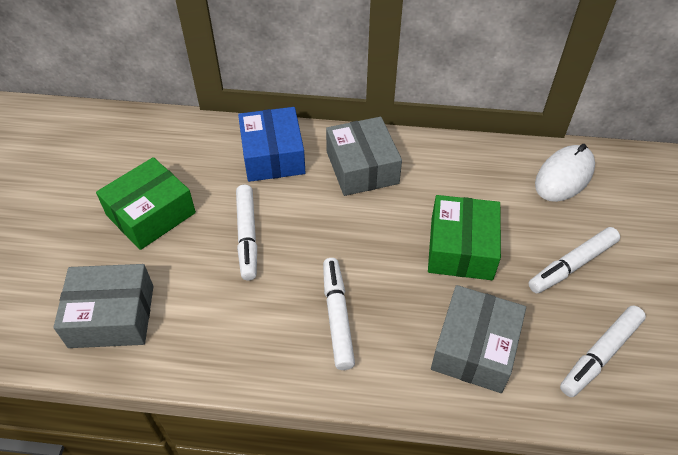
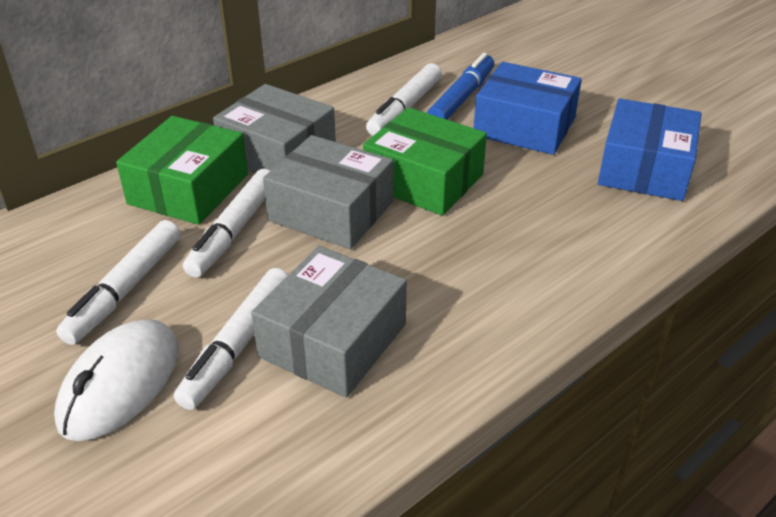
blue box: 1 -> 2
blue marker: 0 -> 1

